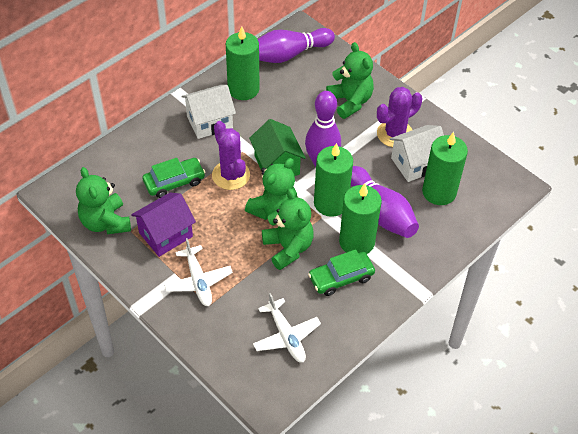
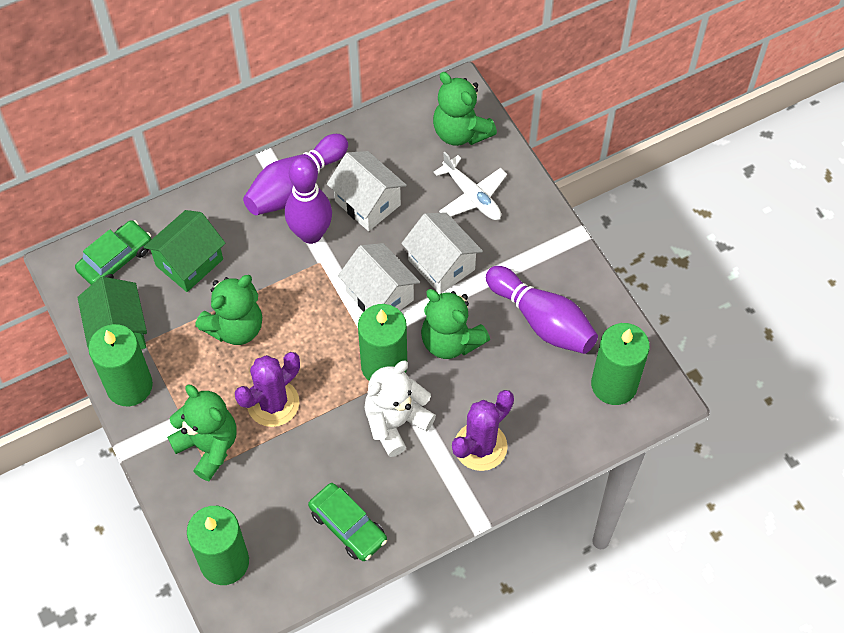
green house: 1 -> 2
purple house: 1 -> 0
white house: 2 -> 3
white plane: 2 -> 1
white teddy bear: 0 -> 1

